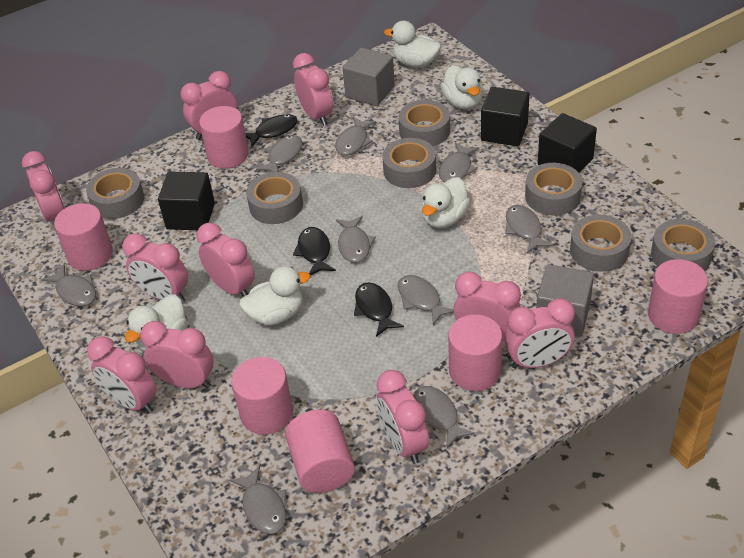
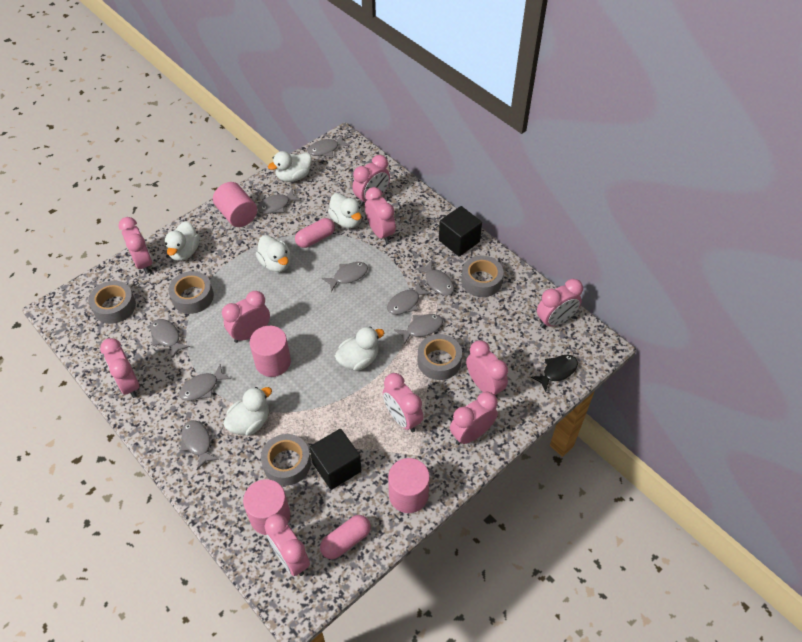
black cube: 3 -> 2
black fish: 3 -> 1
grey cube: 2 -> 0
grey tape: 7 -> 5
pink capsule: 0 -> 2
pink cylinder: 6 -> 4
white duck: 5 -> 6

